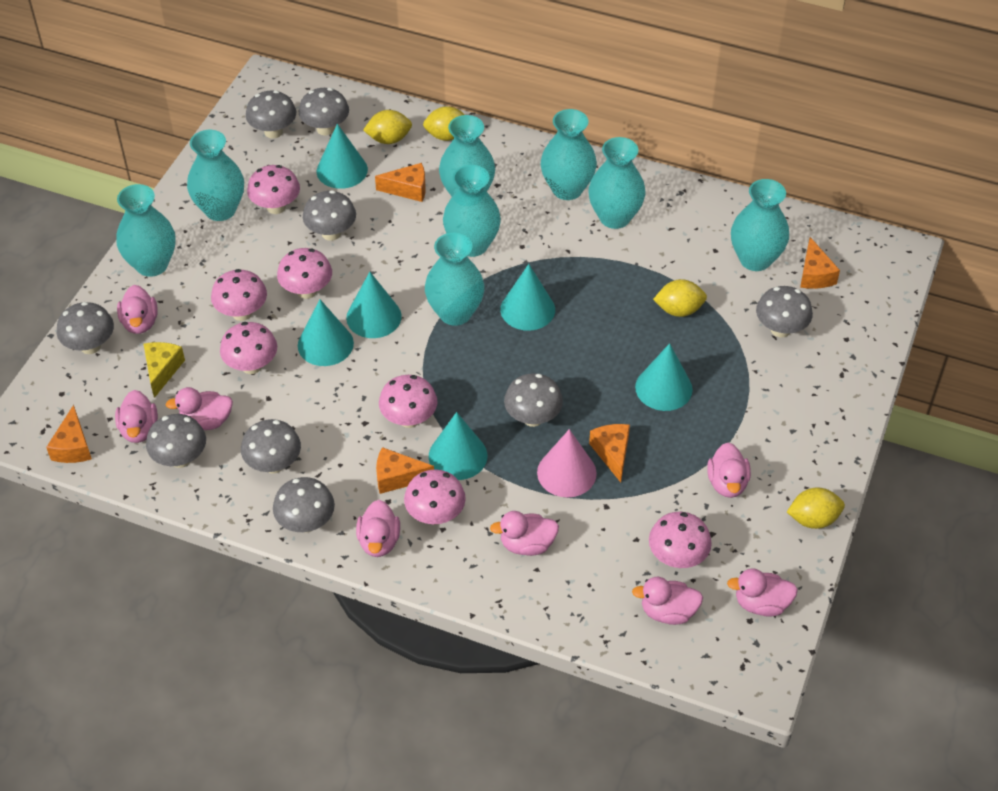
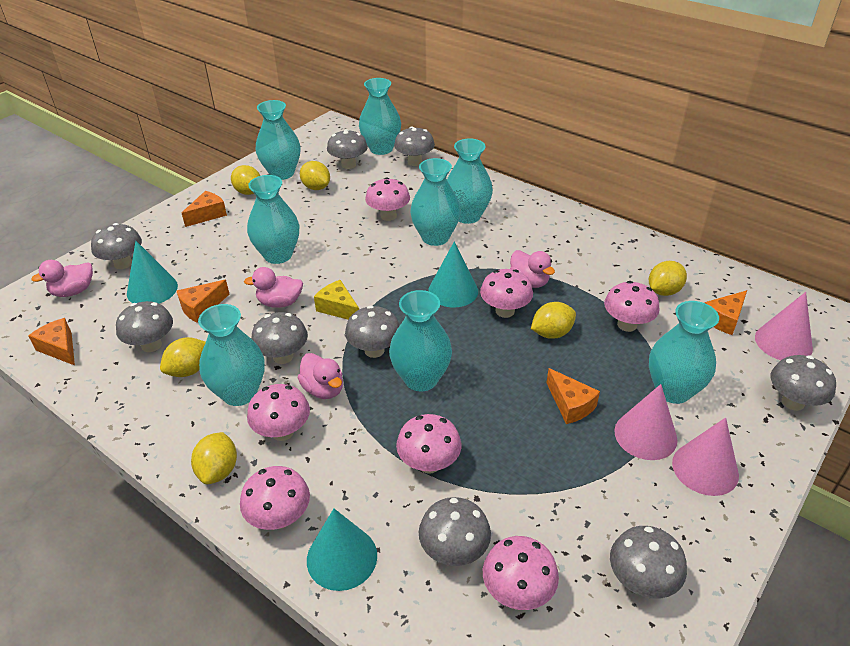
pink cone: 1 -> 3
pink duck: 8 -> 4
turquoise cone: 6 -> 3
yellow lemon: 4 -> 6

